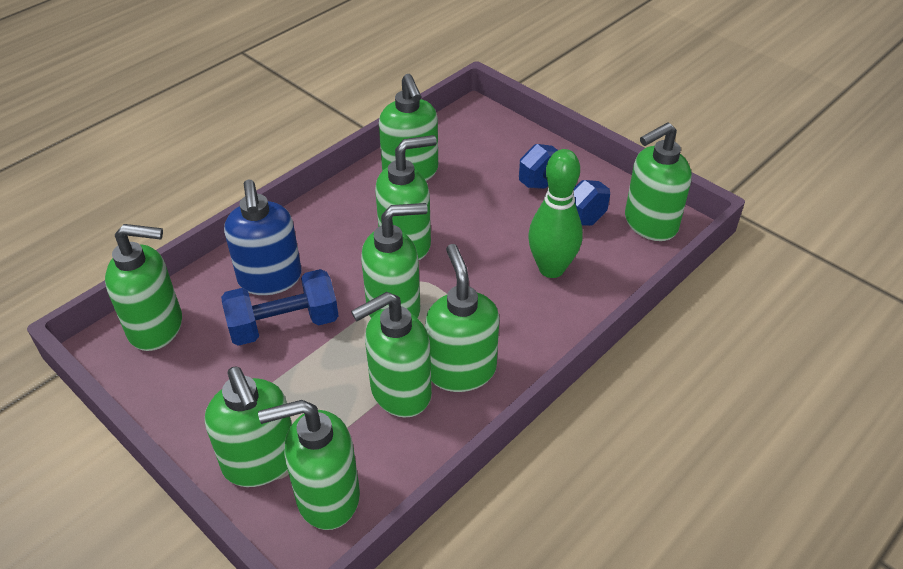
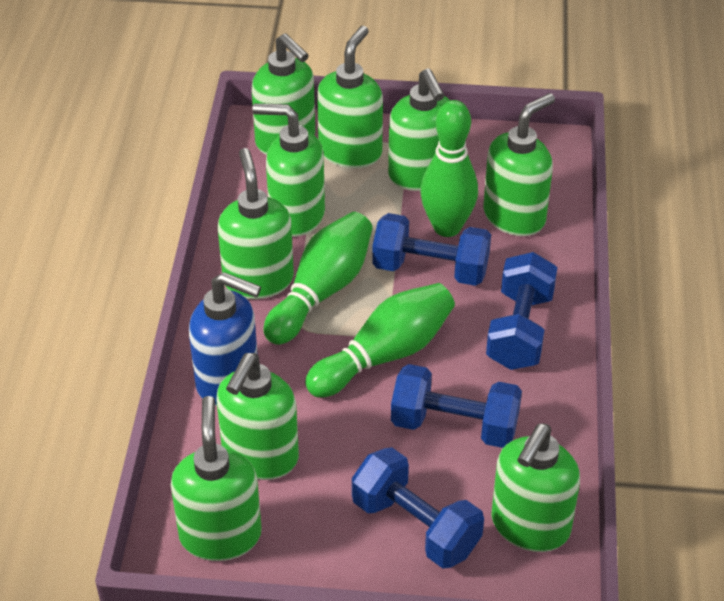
blue dumbbell: 2 -> 4
green bowling pin: 1 -> 3

